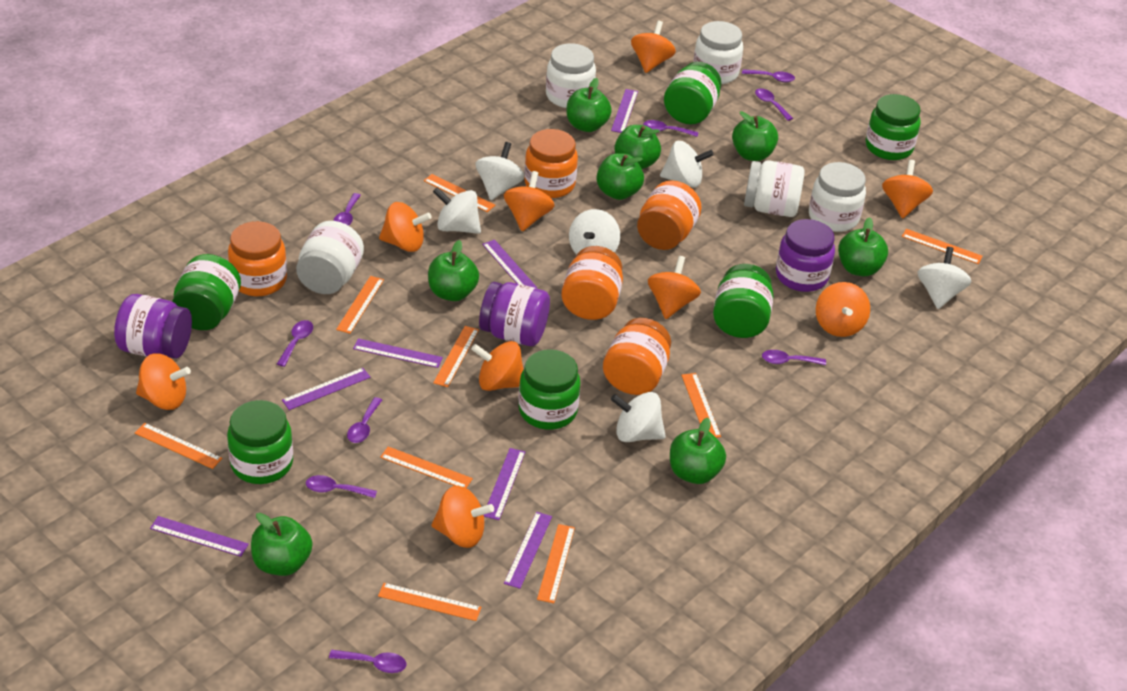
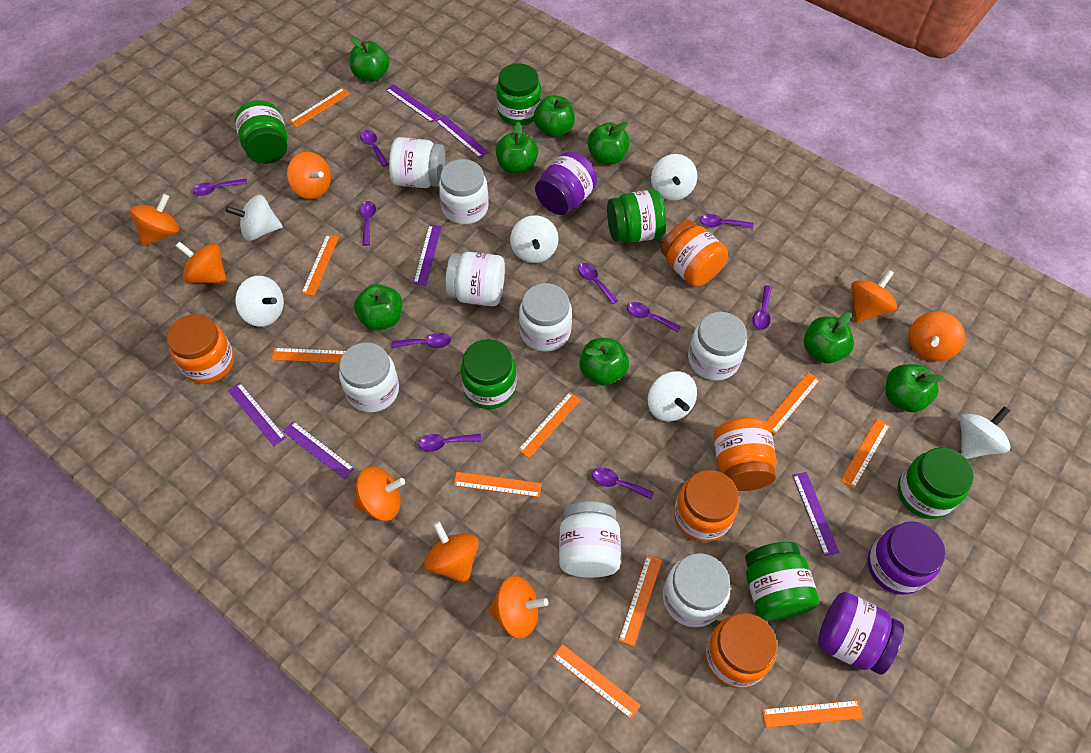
orange ruler: 9 -> 10
orange spinning top: 9 -> 8
purple ruler: 7 -> 6
purple spoon: 9 -> 10
white jar: 5 -> 8

